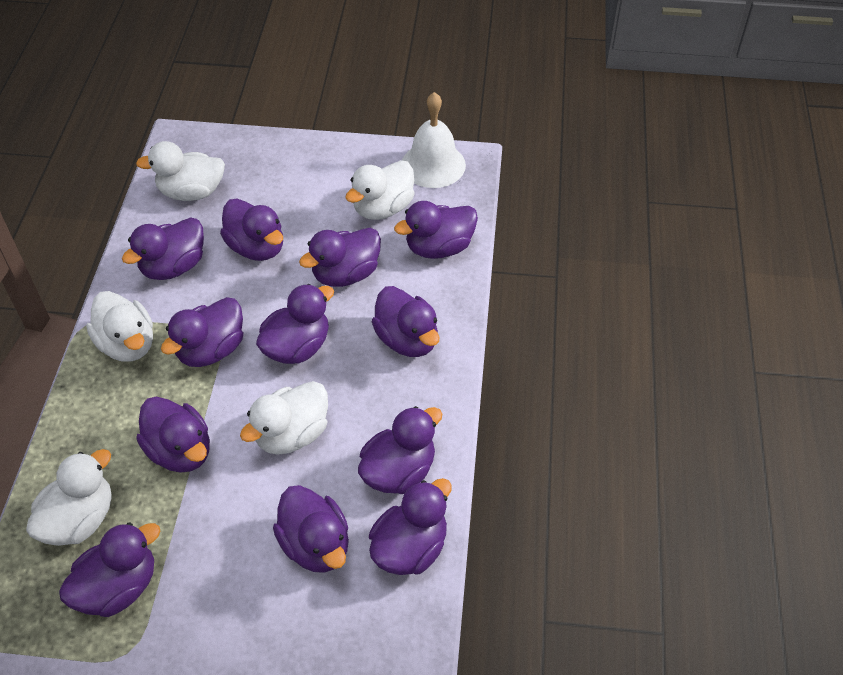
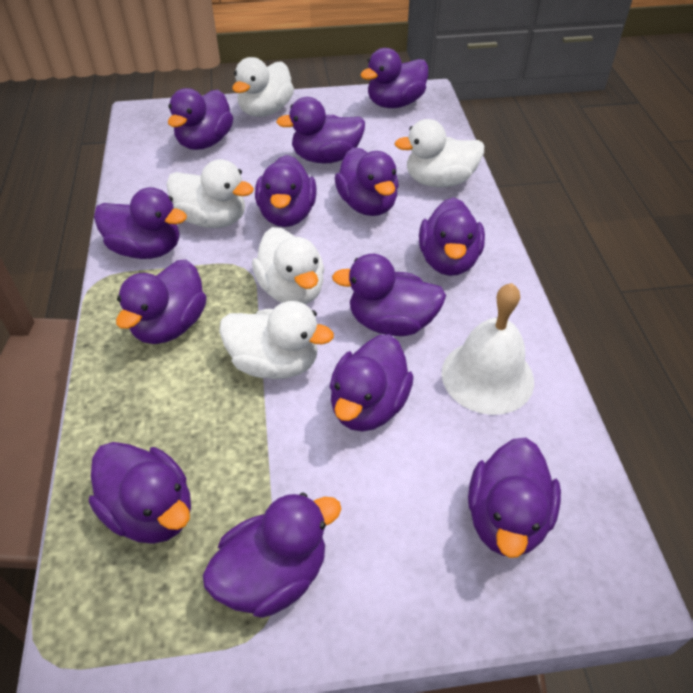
purple duck: 12 -> 13

